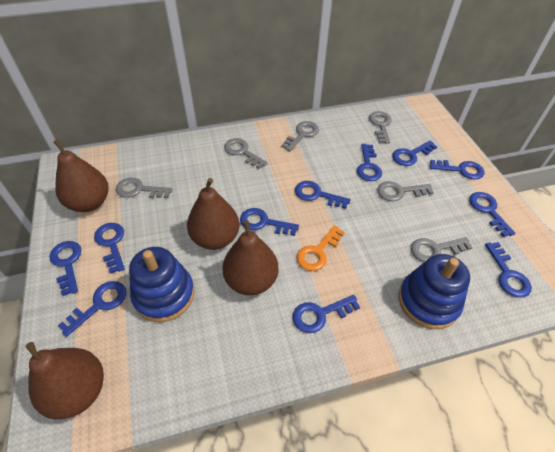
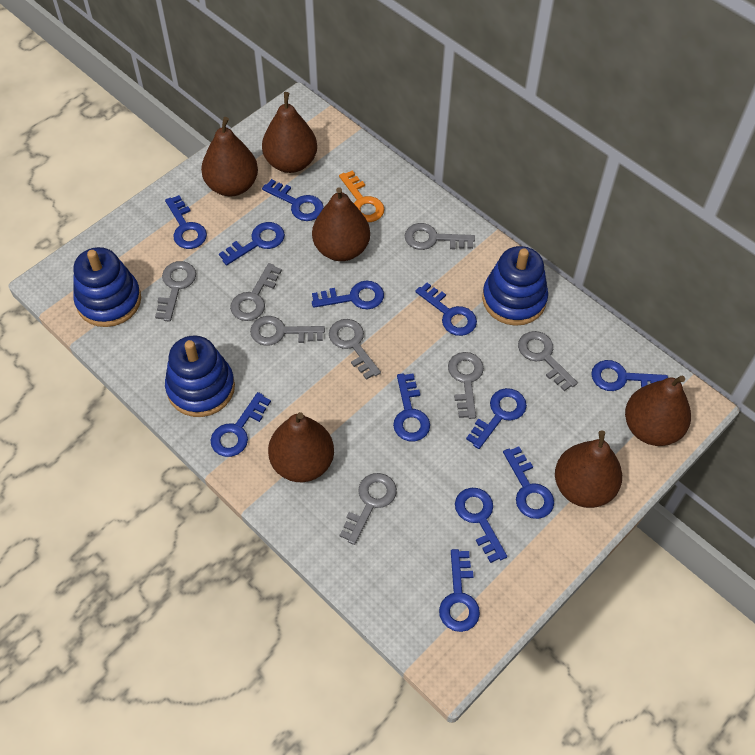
blue key: 11 -> 12
blue stacking toy: 2 -> 3
brown pear: 4 -> 6
grey key: 6 -> 8

